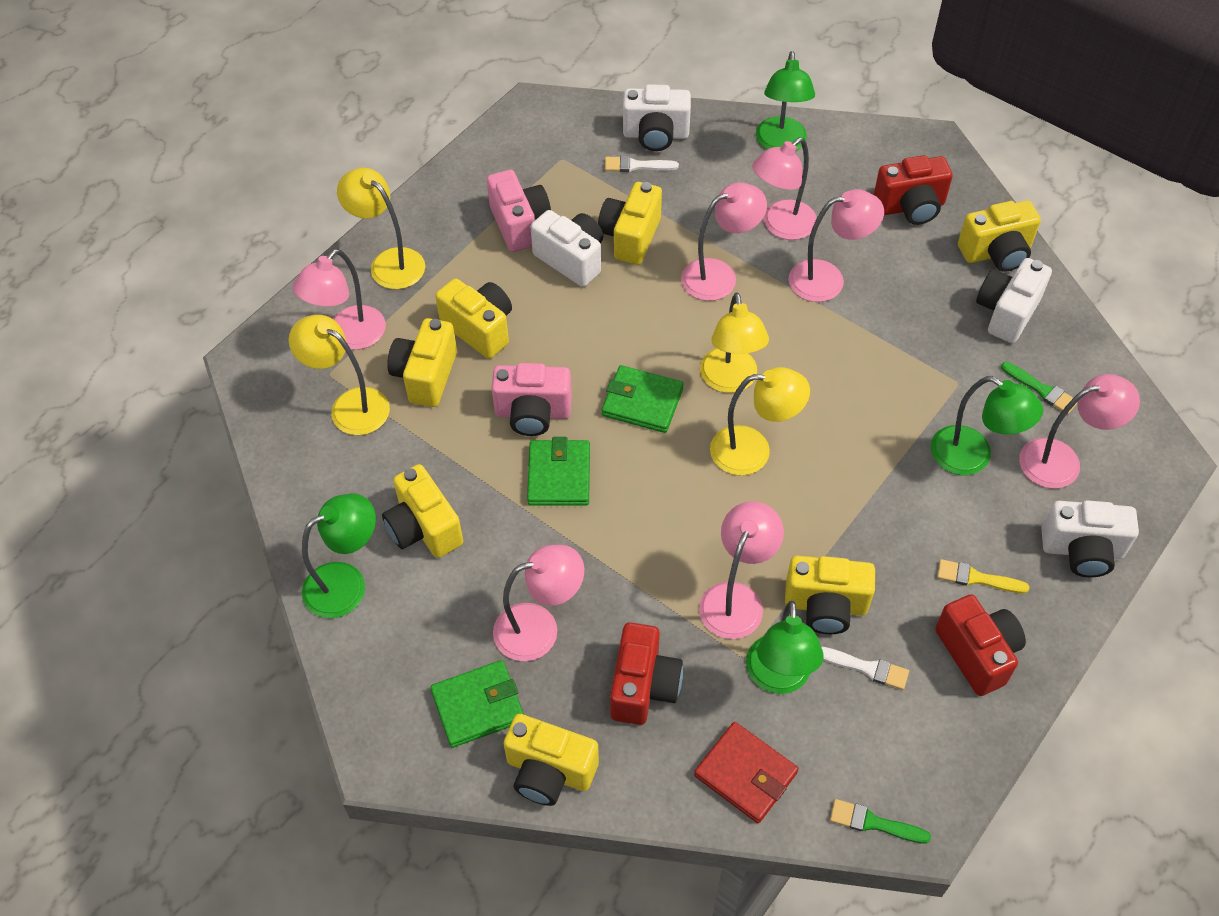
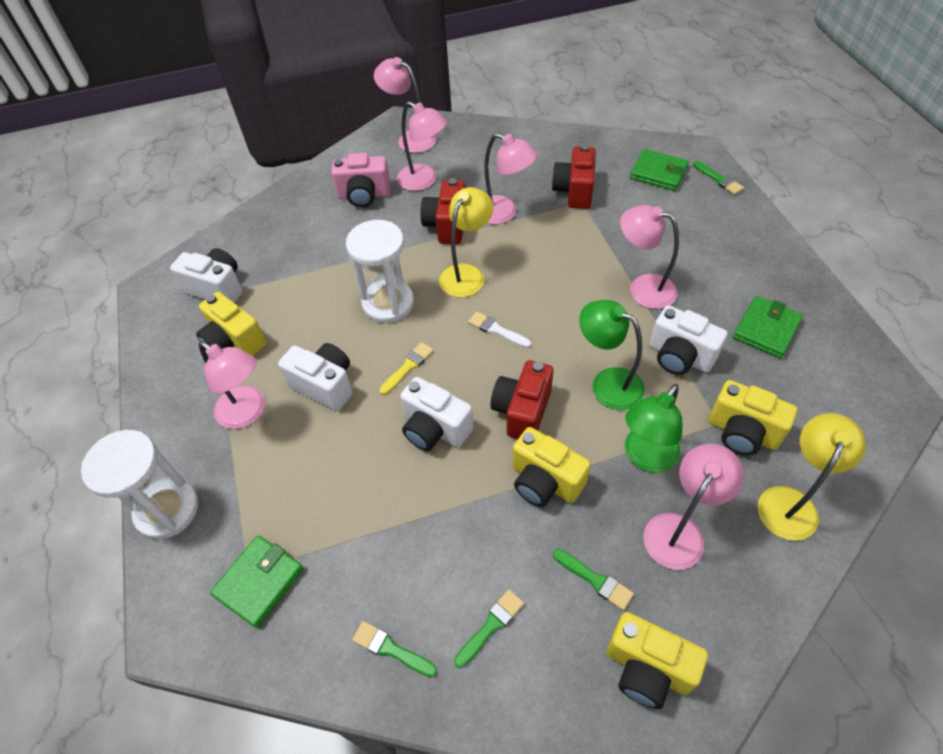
green brush: 2 -> 4
green lamp: 4 -> 2
pink camera: 2 -> 1
pink lamp: 7 -> 6
red wallet: 1 -> 0
white brush: 2 -> 1
white hourglass: 0 -> 2
yellow camera: 7 -> 4
yellow lamp: 4 -> 2

